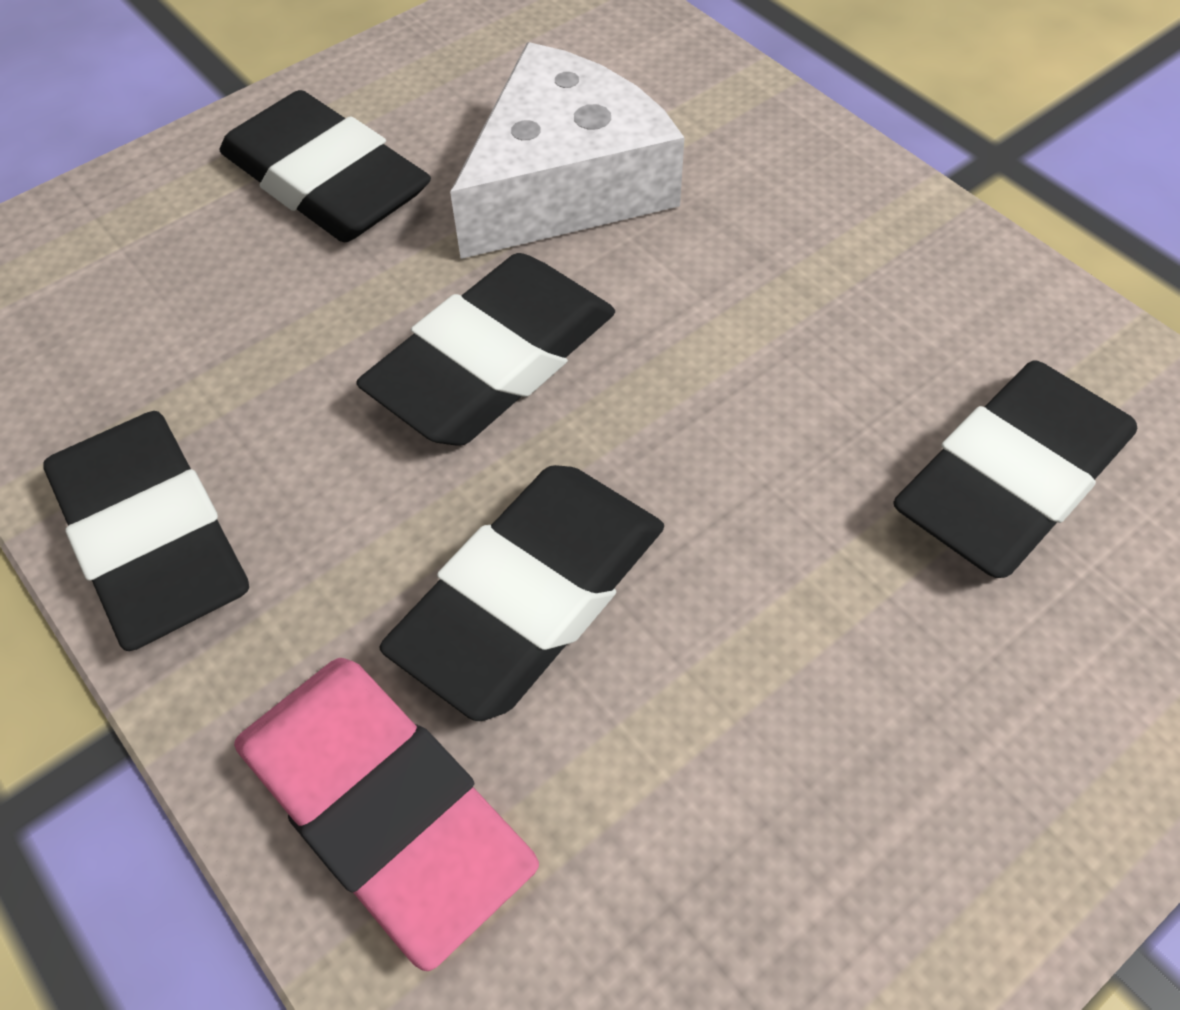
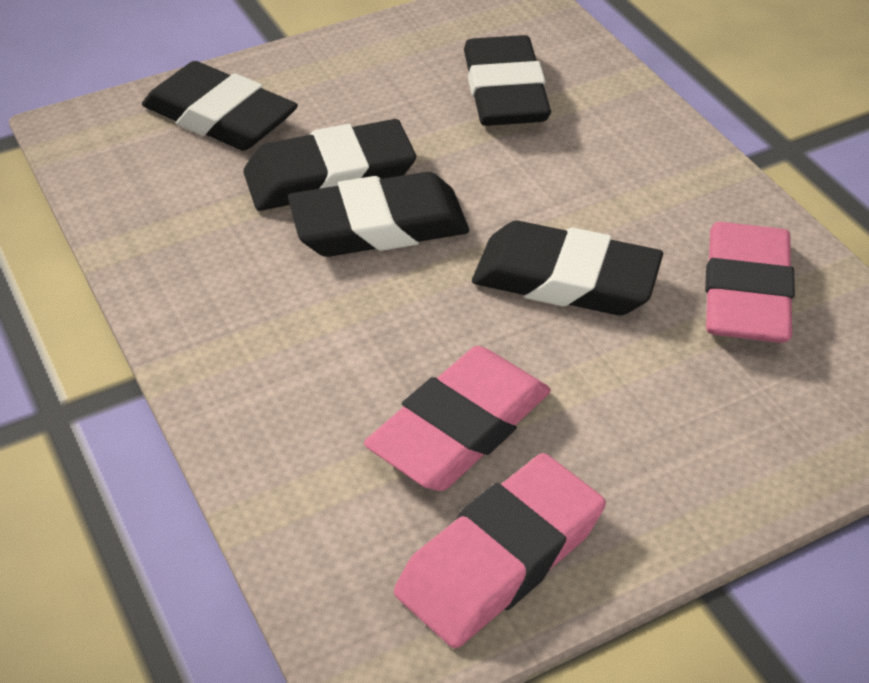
pink eraser: 1 -> 3
white cheese: 1 -> 0

